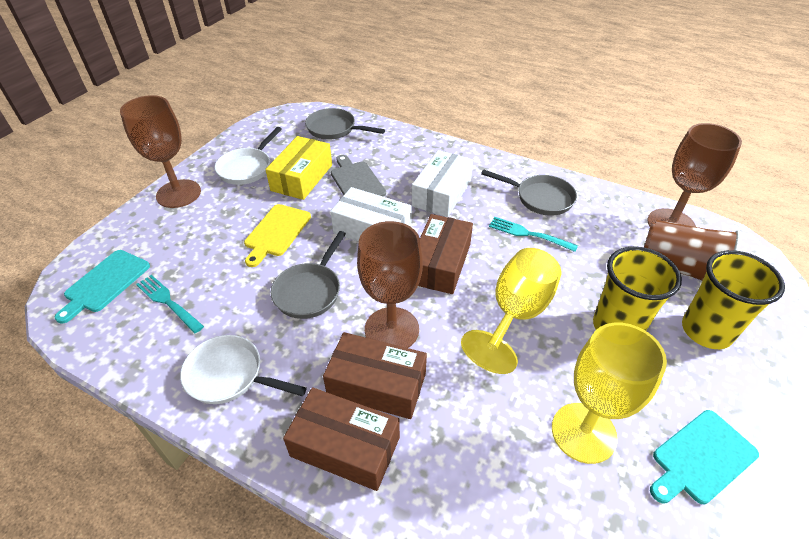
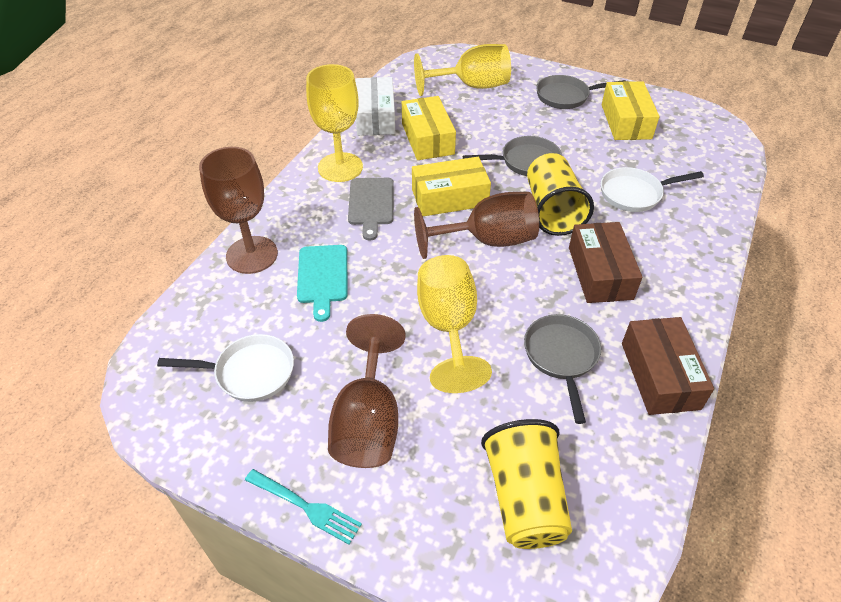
brown box: 3 -> 2
brown cup: 1 -> 0
turquoise cutting board: 2 -> 1
turquoise fork: 2 -> 1
white box: 2 -> 1
yellow box: 1 -> 3
yellow cutting board: 1 -> 0
yellow goblet: 2 -> 3

